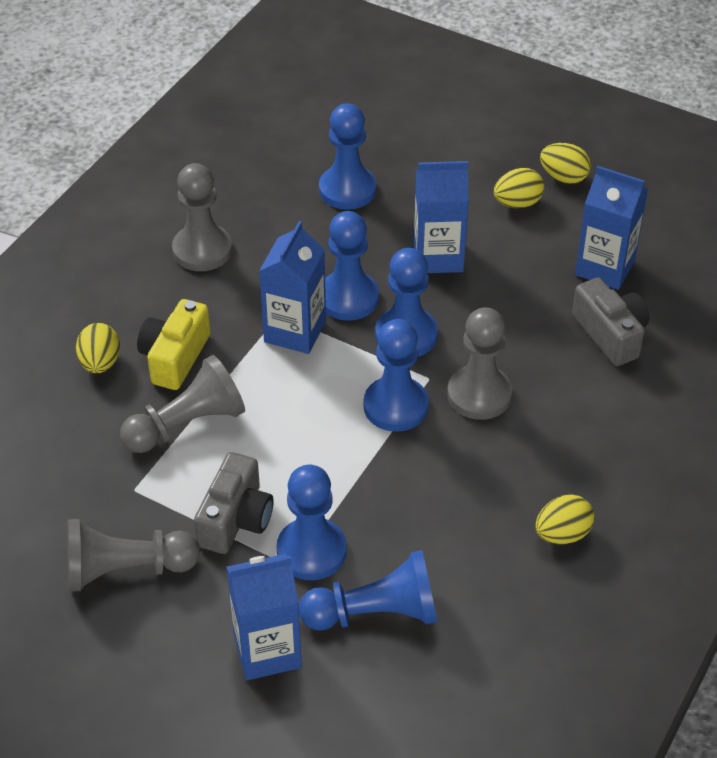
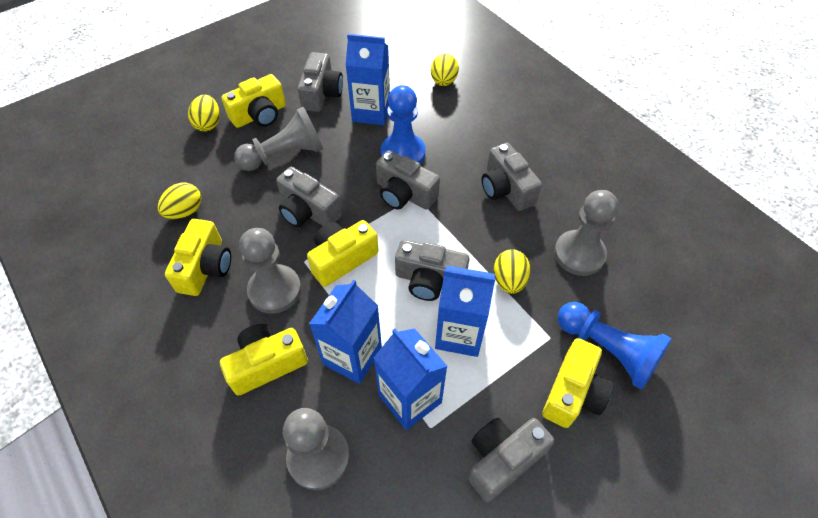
blue pawn: 6 -> 2
grey camera: 2 -> 6
yellow camera: 1 -> 5

